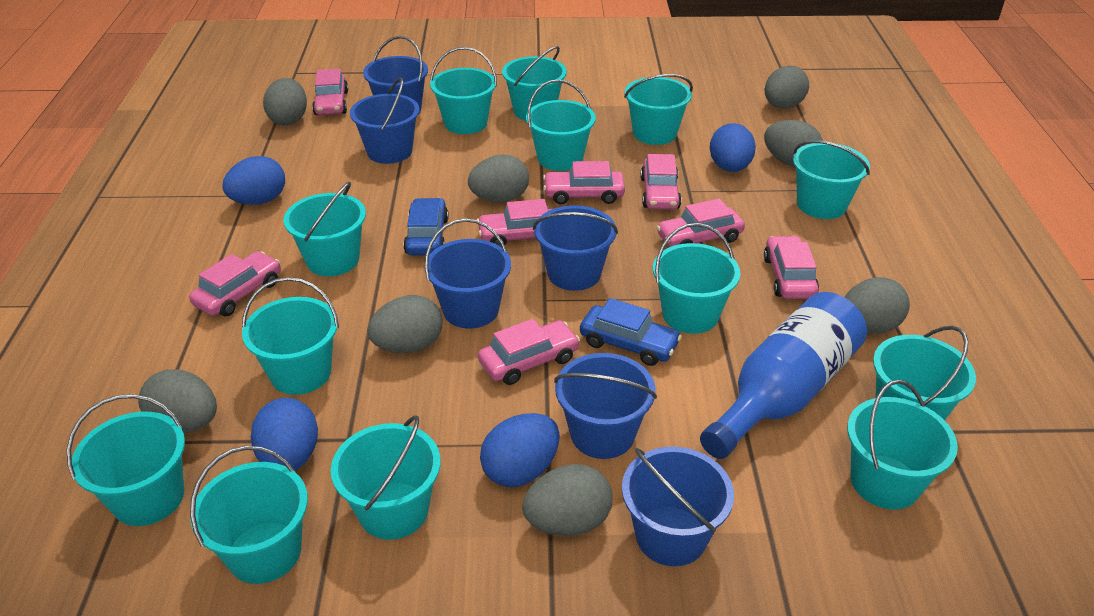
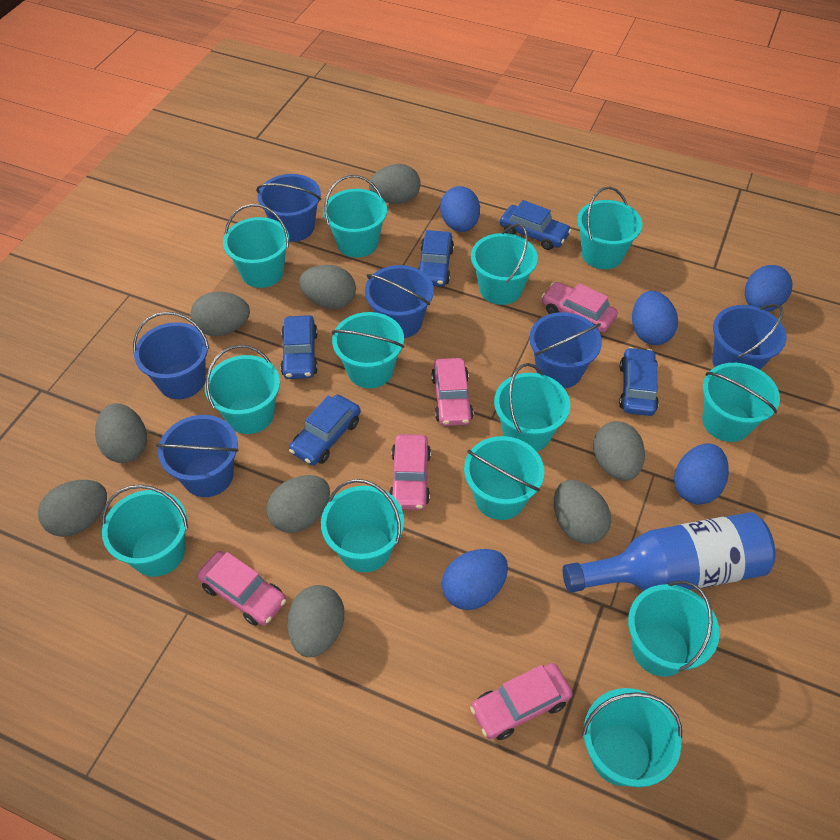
blue car: 2 -> 5
blue egg: 4 -> 5
grey egg: 8 -> 9
pink car: 8 -> 5

